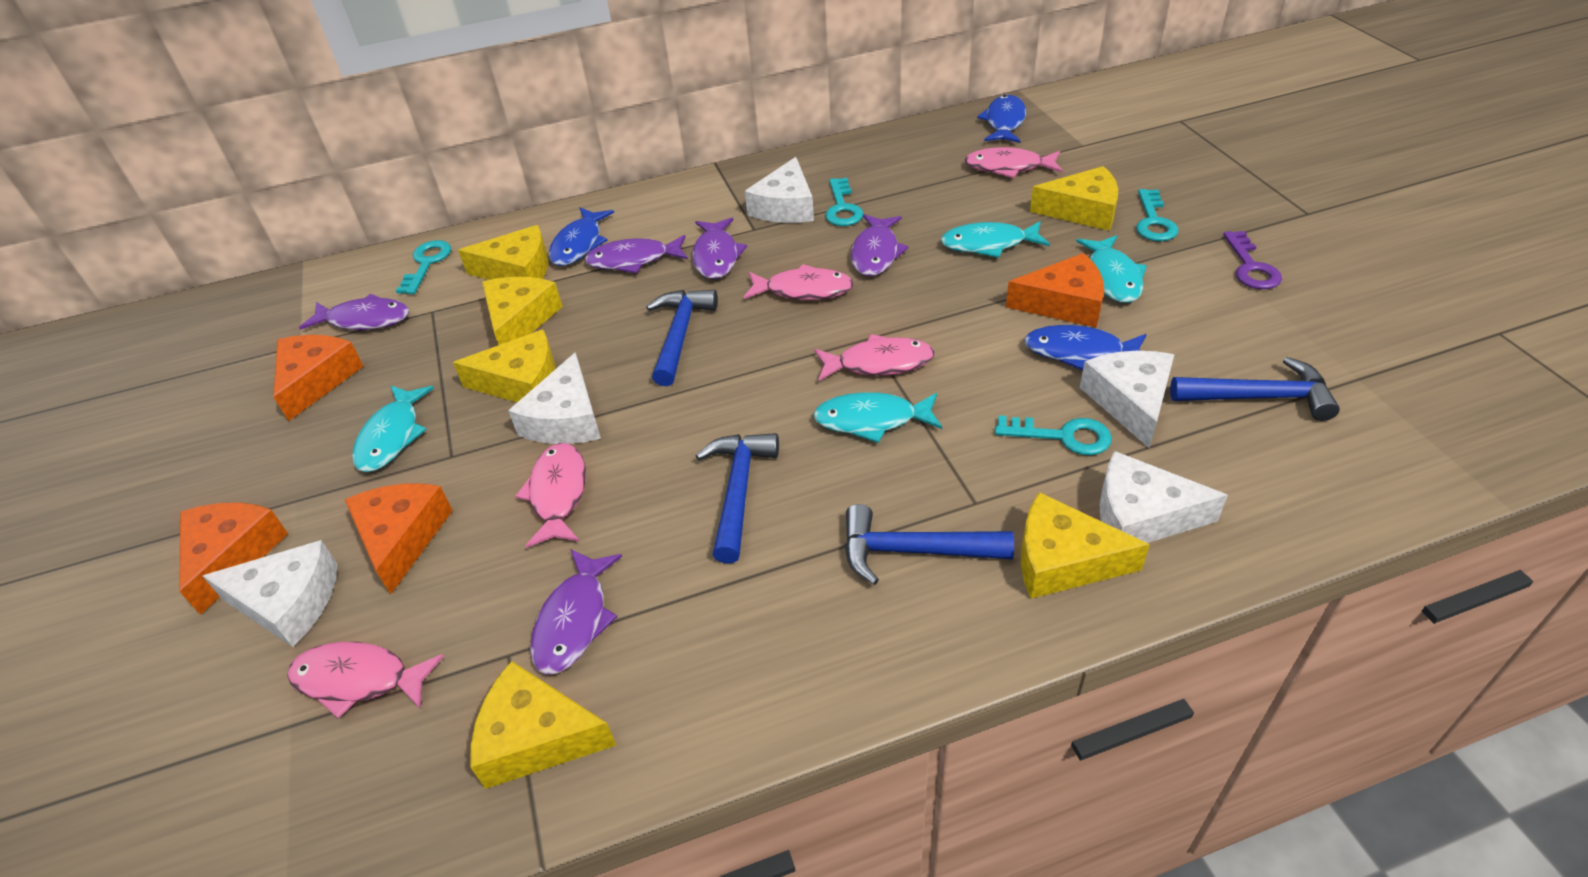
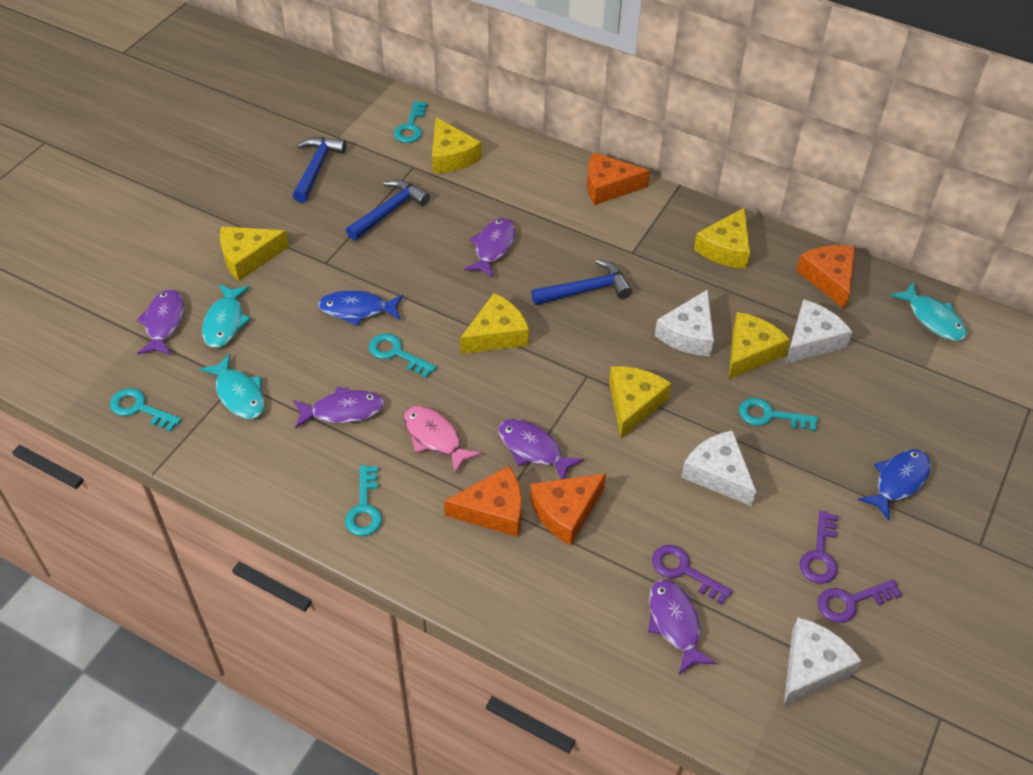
blue fish: 3 -> 2
blue hammer: 4 -> 3
pink fish: 5 -> 1
purple key: 1 -> 3
turquoise fish: 4 -> 3
turquoise key: 4 -> 5
white cheese: 5 -> 4

